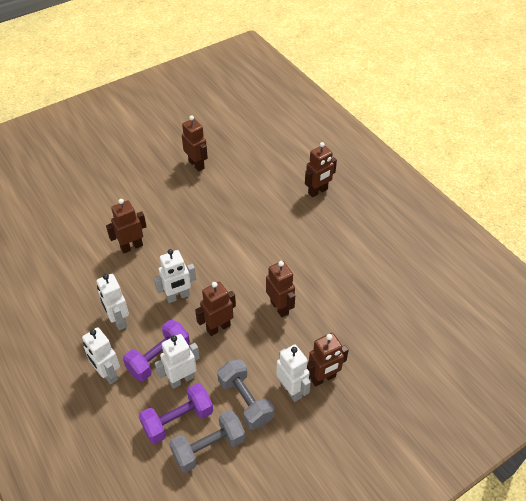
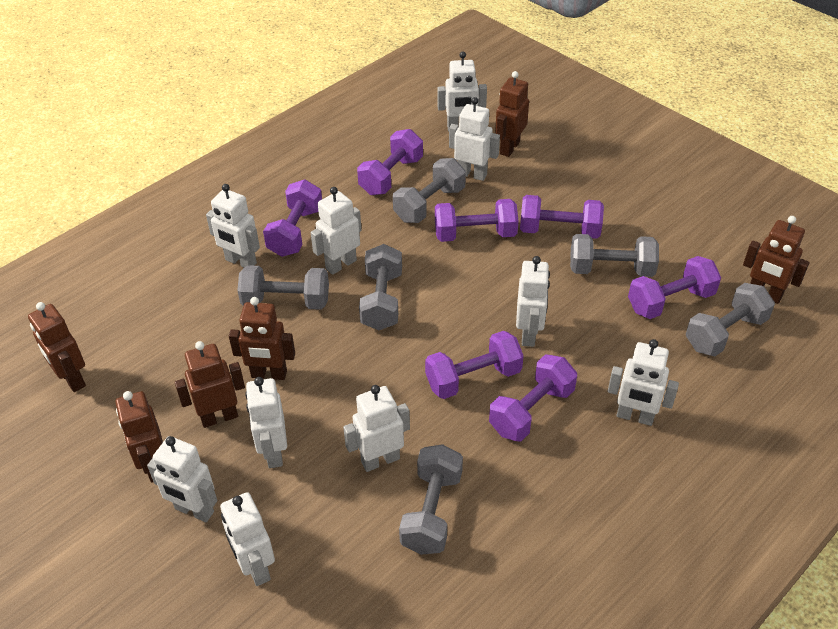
grey dumbbell: 2 -> 6
purple dumbbell: 2 -> 7
white robot: 5 -> 10

